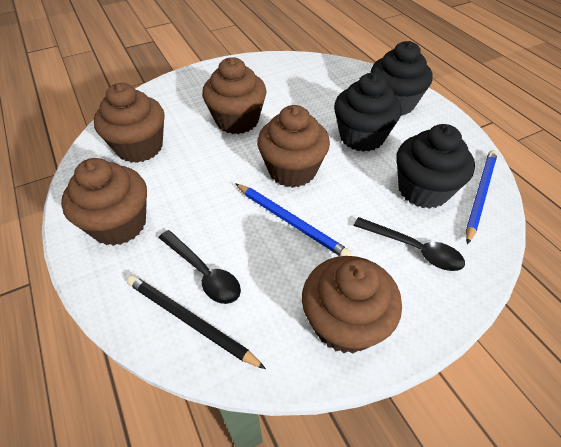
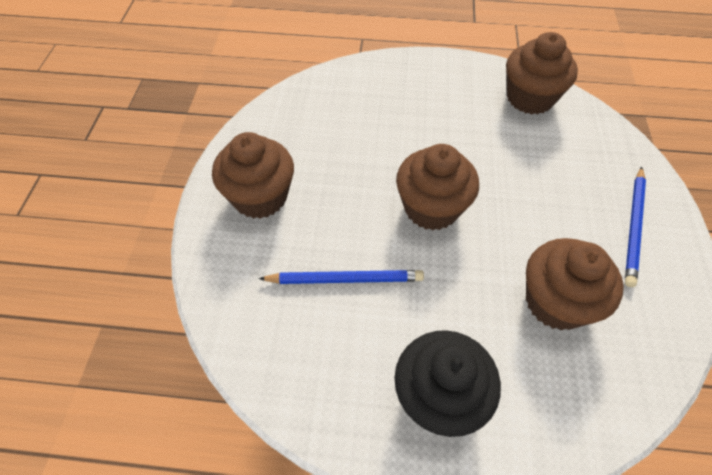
black cupcake: 3 -> 1
black pencil: 1 -> 0
black spoon: 2 -> 0
brown cupcake: 5 -> 4

